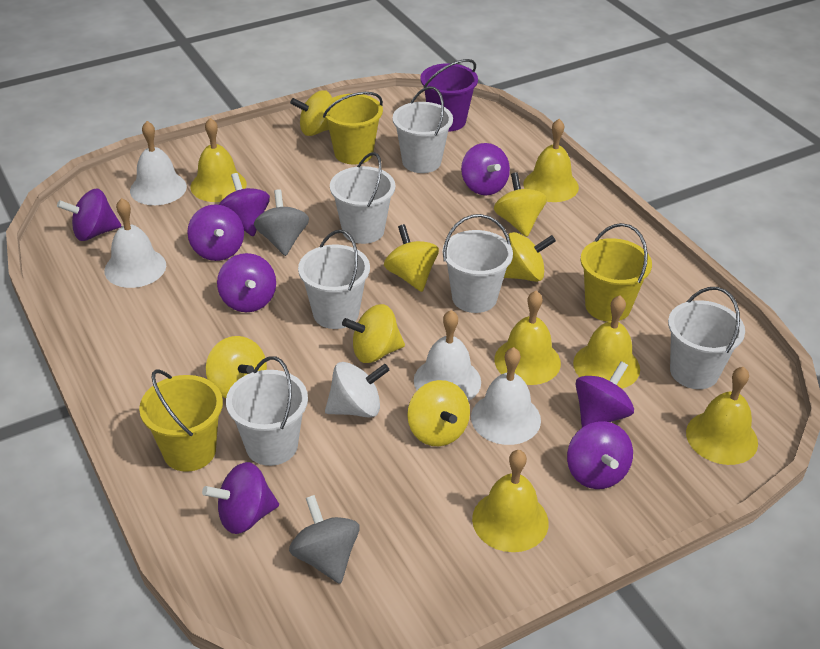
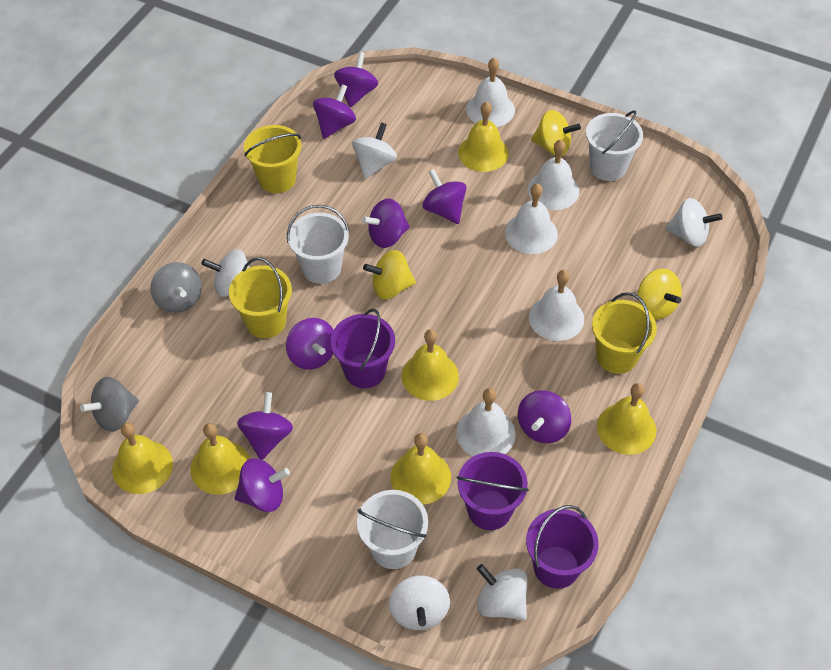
purple bucket: 1 -> 3
white bell: 4 -> 5
white bucket: 6 -> 3
white spinning top: 1 -> 5
yellow spinning top: 7 -> 3

